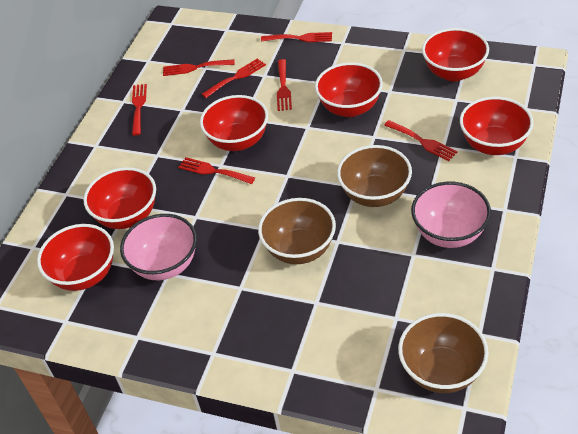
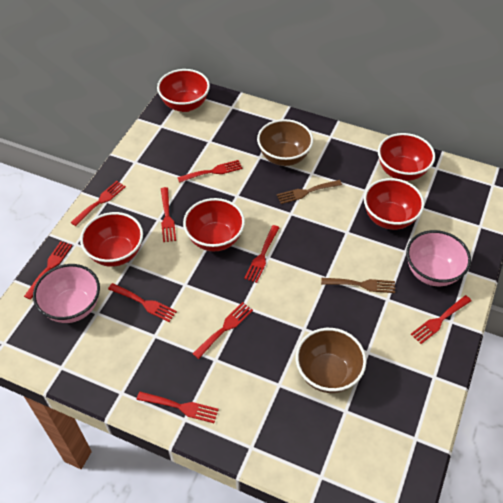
brown bowl: 3 -> 2
brown fork: 0 -> 2
red bowl: 6 -> 5
red fork: 7 -> 9

